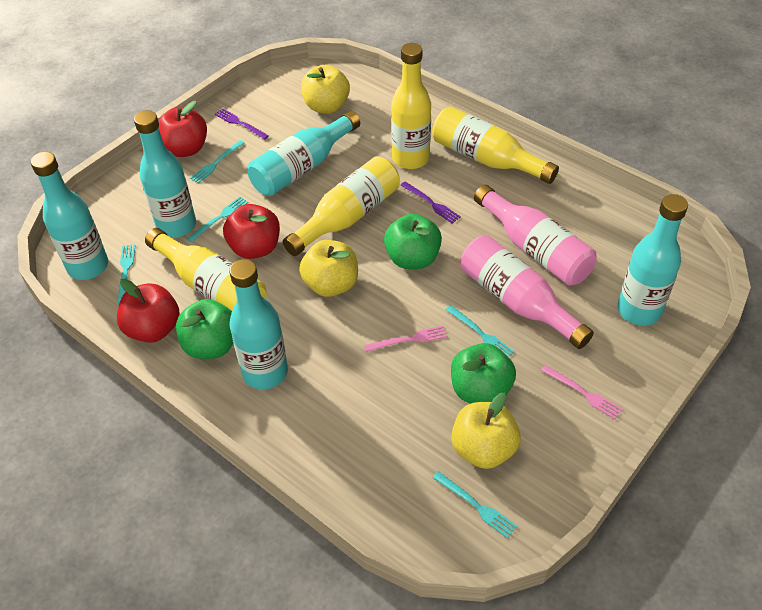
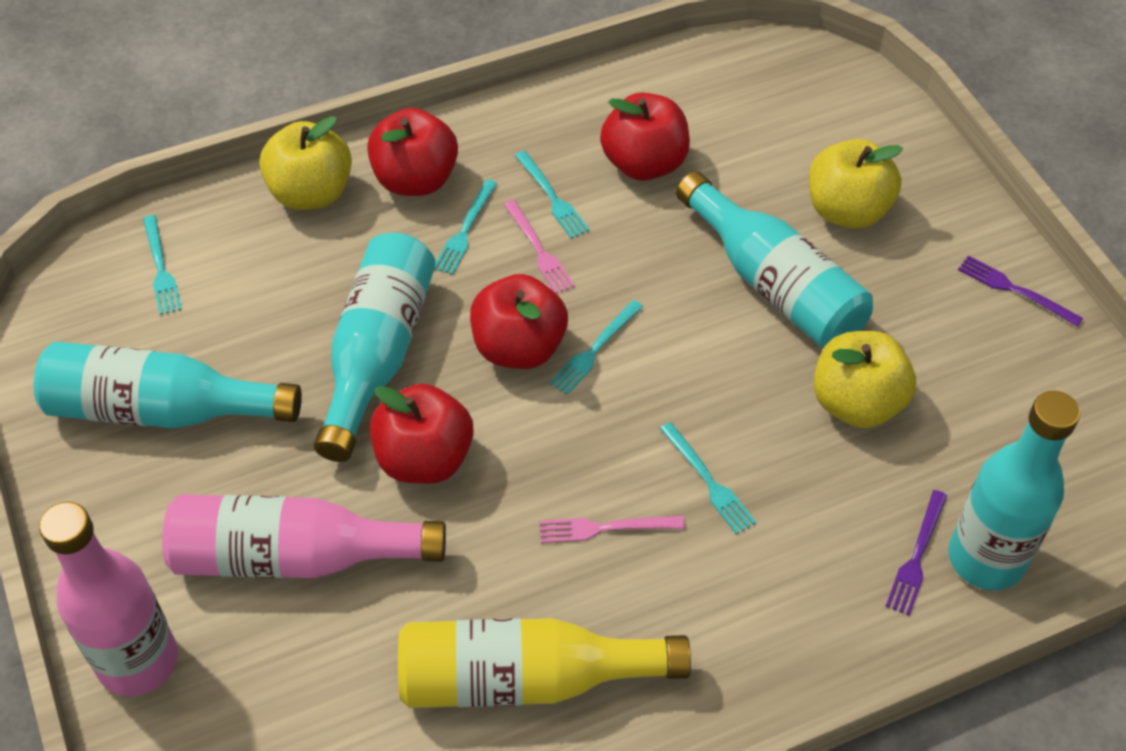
green apple: 3 -> 0
red apple: 3 -> 4
turquoise bottle: 5 -> 4
yellow bottle: 4 -> 1

